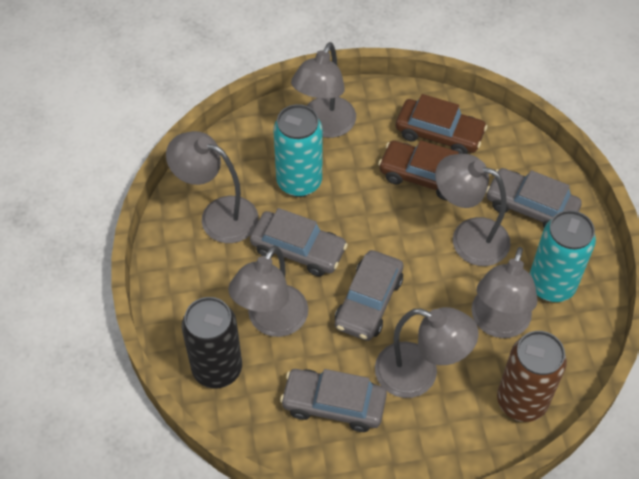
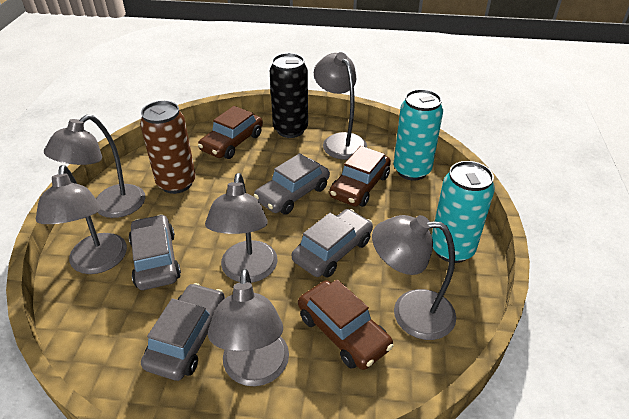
brown car: 2 -> 3

